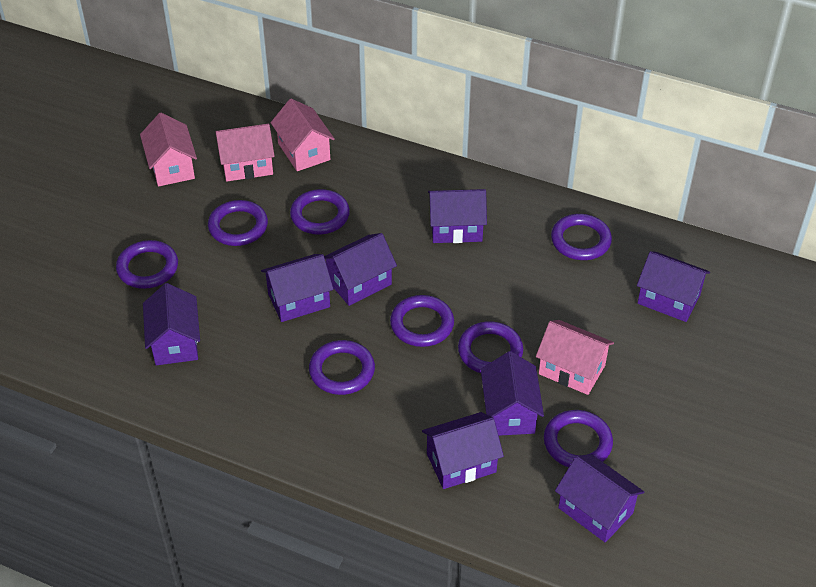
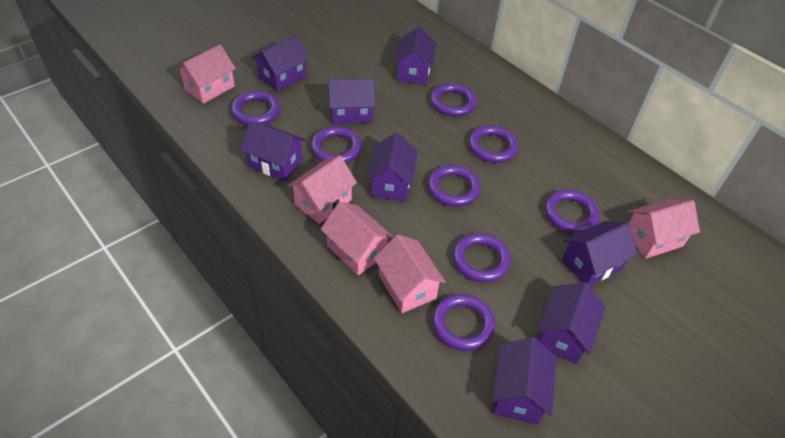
pink house: 4 -> 5

